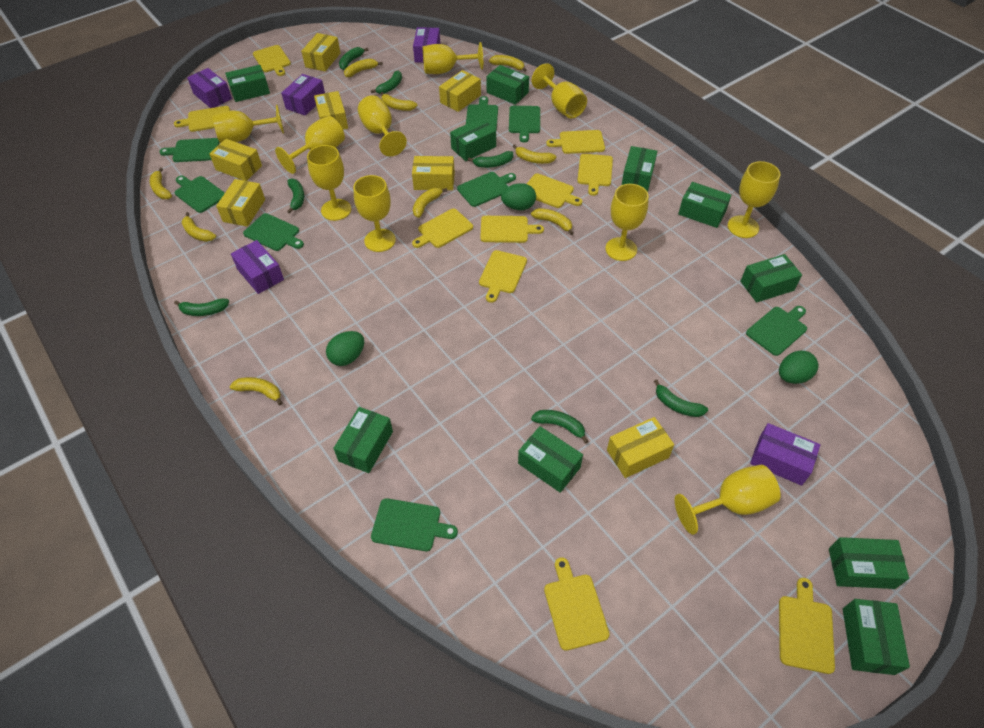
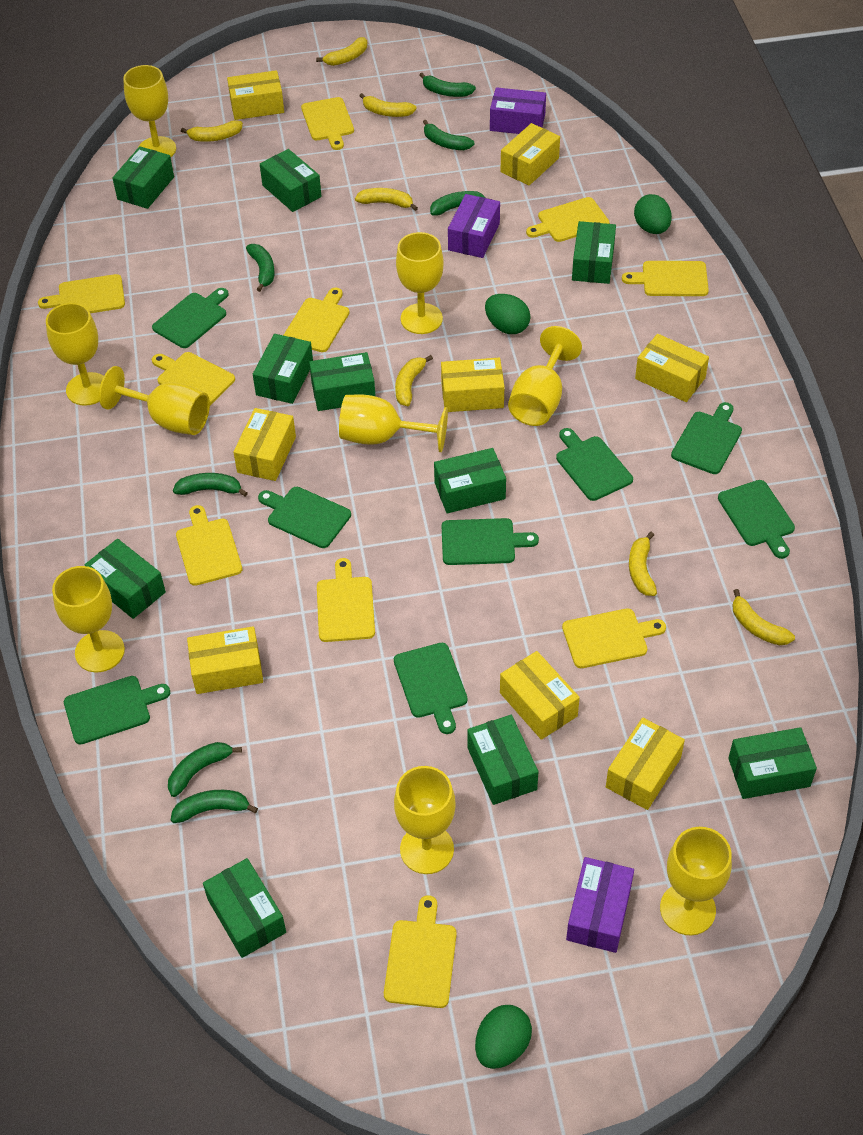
purple box: 5 -> 3
yellow banana: 9 -> 7
yellow box: 7 -> 8
yellow goblet: 10 -> 9

